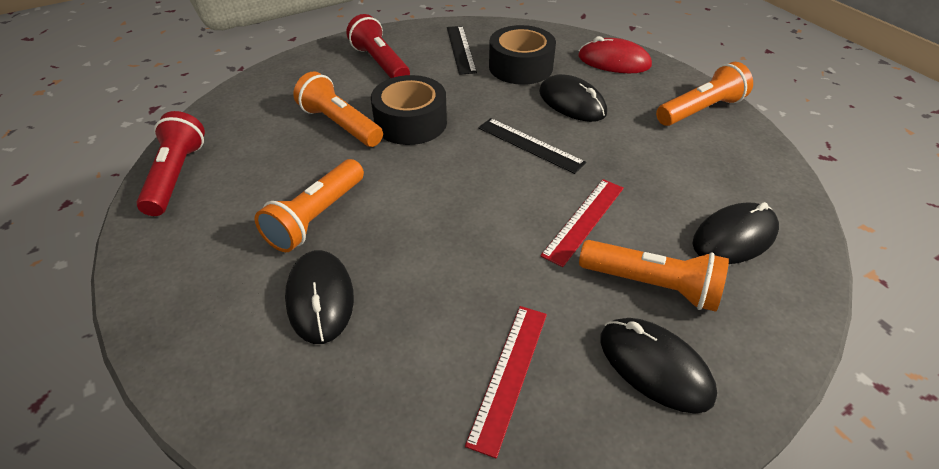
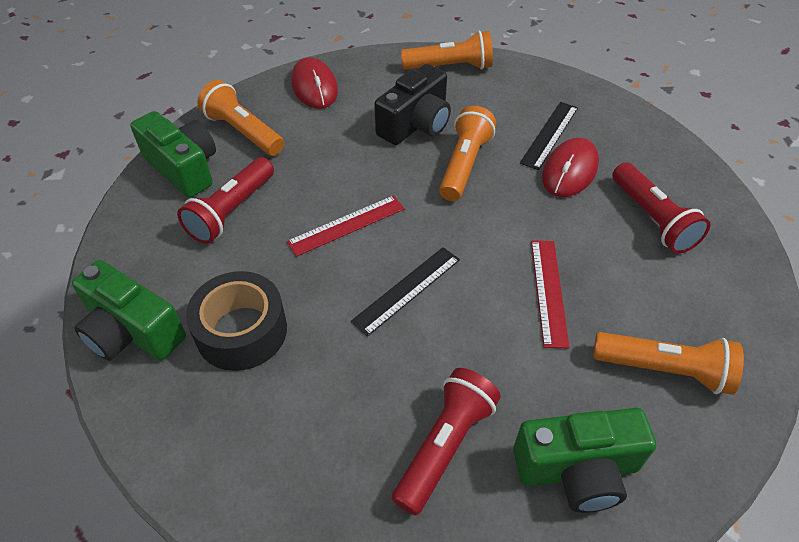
black camera: 0 -> 1
black mouse: 4 -> 0
black tape: 2 -> 1
green camera: 0 -> 3
red flashlight: 2 -> 3
red mouse: 1 -> 2

